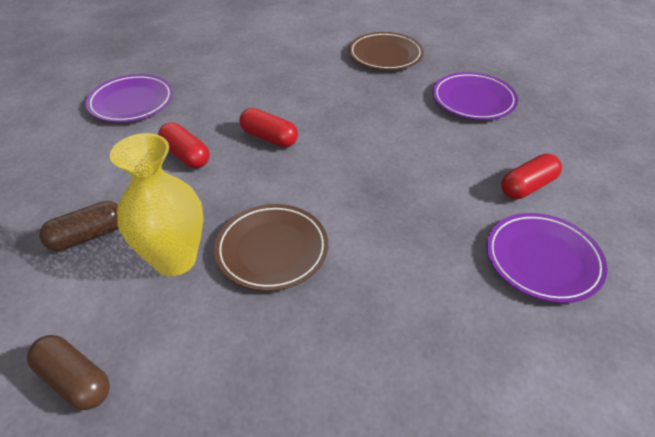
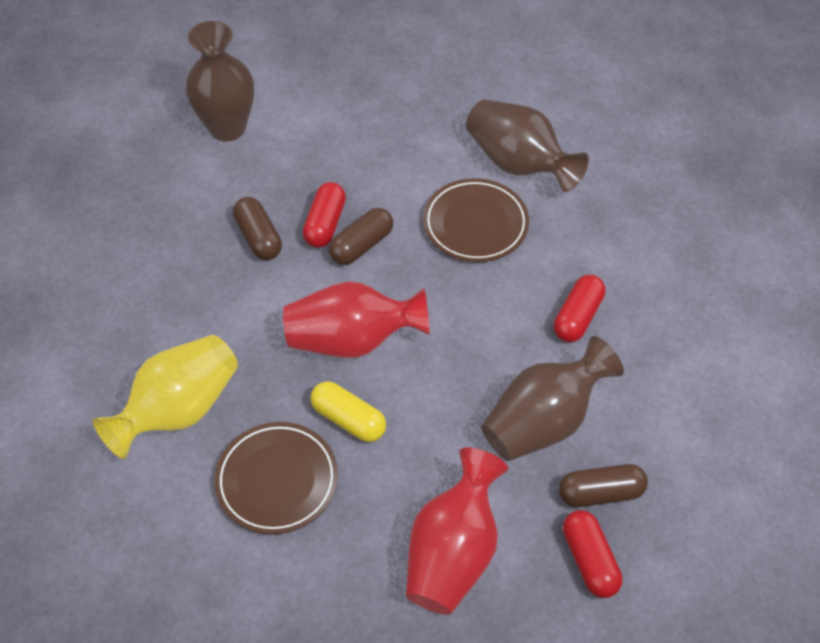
brown capsule: 2 -> 3
brown vase: 0 -> 3
purple plate: 3 -> 0
red vase: 0 -> 2
yellow capsule: 0 -> 1

